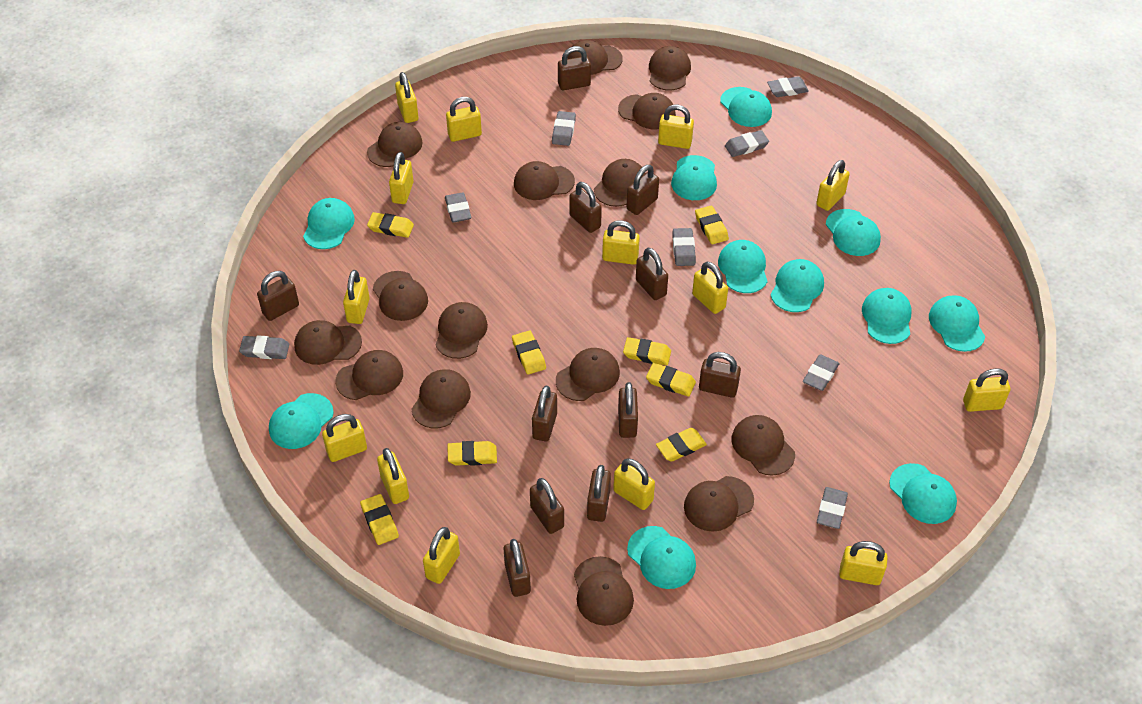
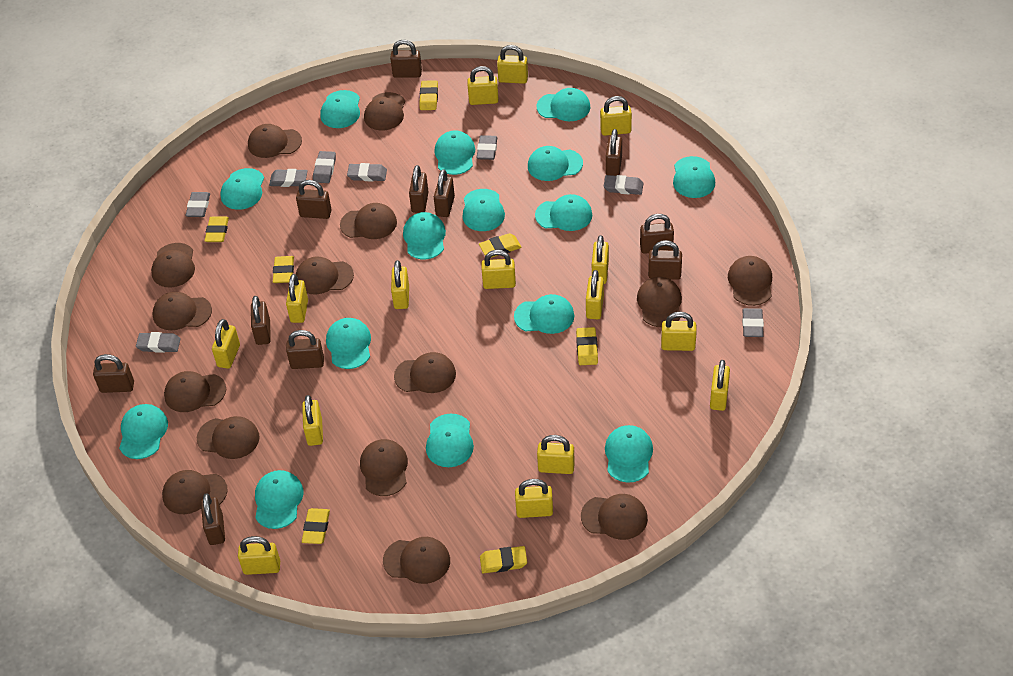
turquoise cap: 11 -> 15
yellow eraser: 8 -> 7
yellow padlock: 14 -> 15

